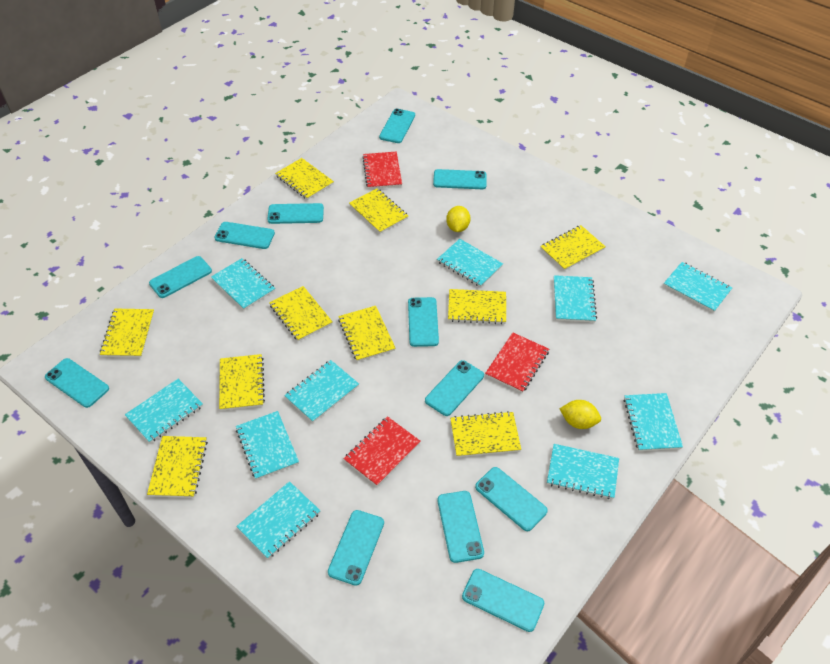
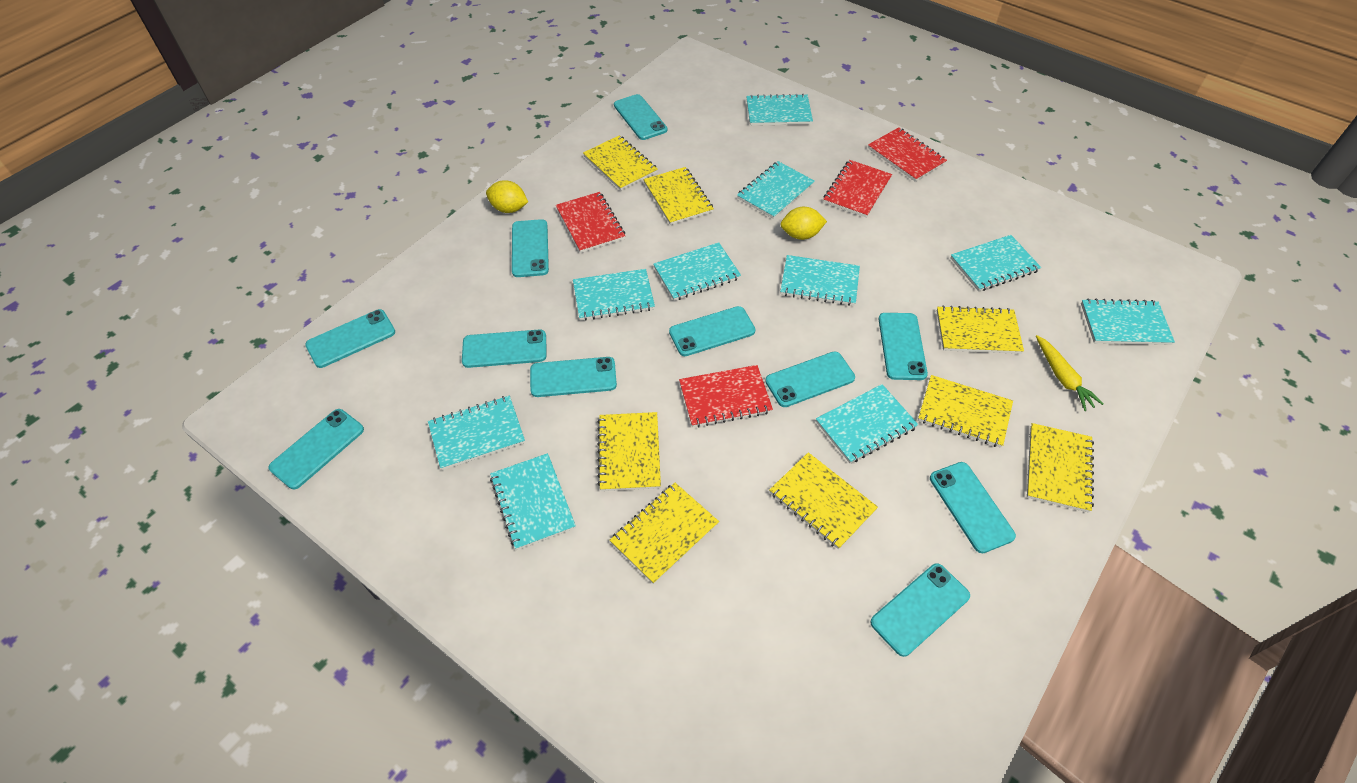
red notebook: 3 -> 4
turquoise phone: 12 -> 11
yellow carrot: 0 -> 1
yellow notebook: 10 -> 8

